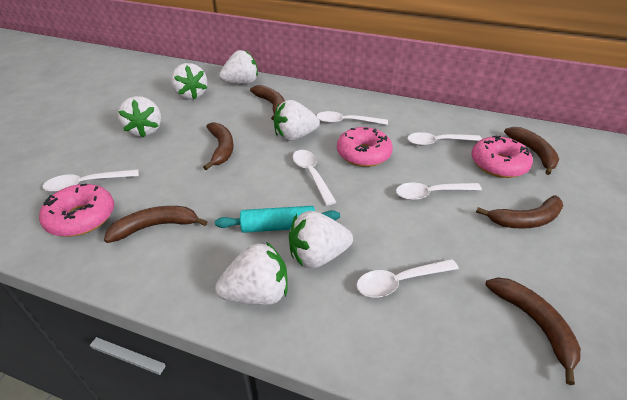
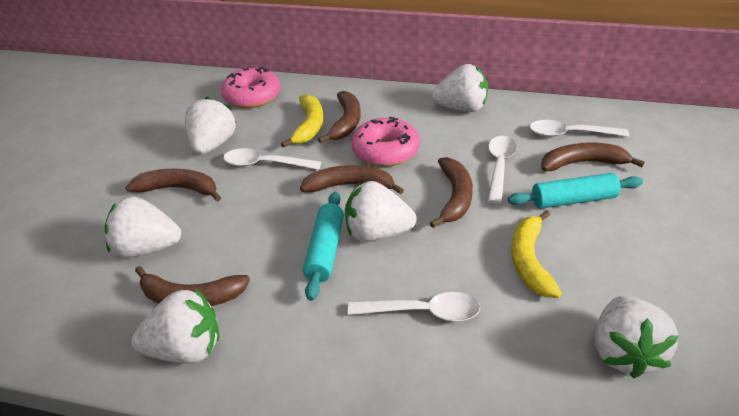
pink donut: 3 -> 2
turquoise rolling pin: 1 -> 2
white spoon: 6 -> 4
yellow banana: 0 -> 2

